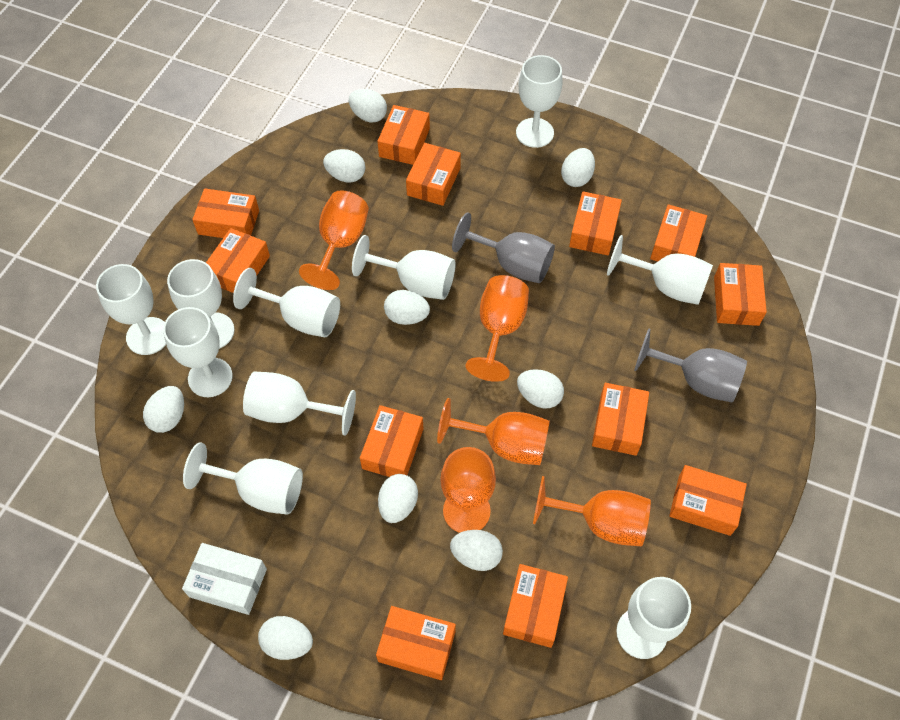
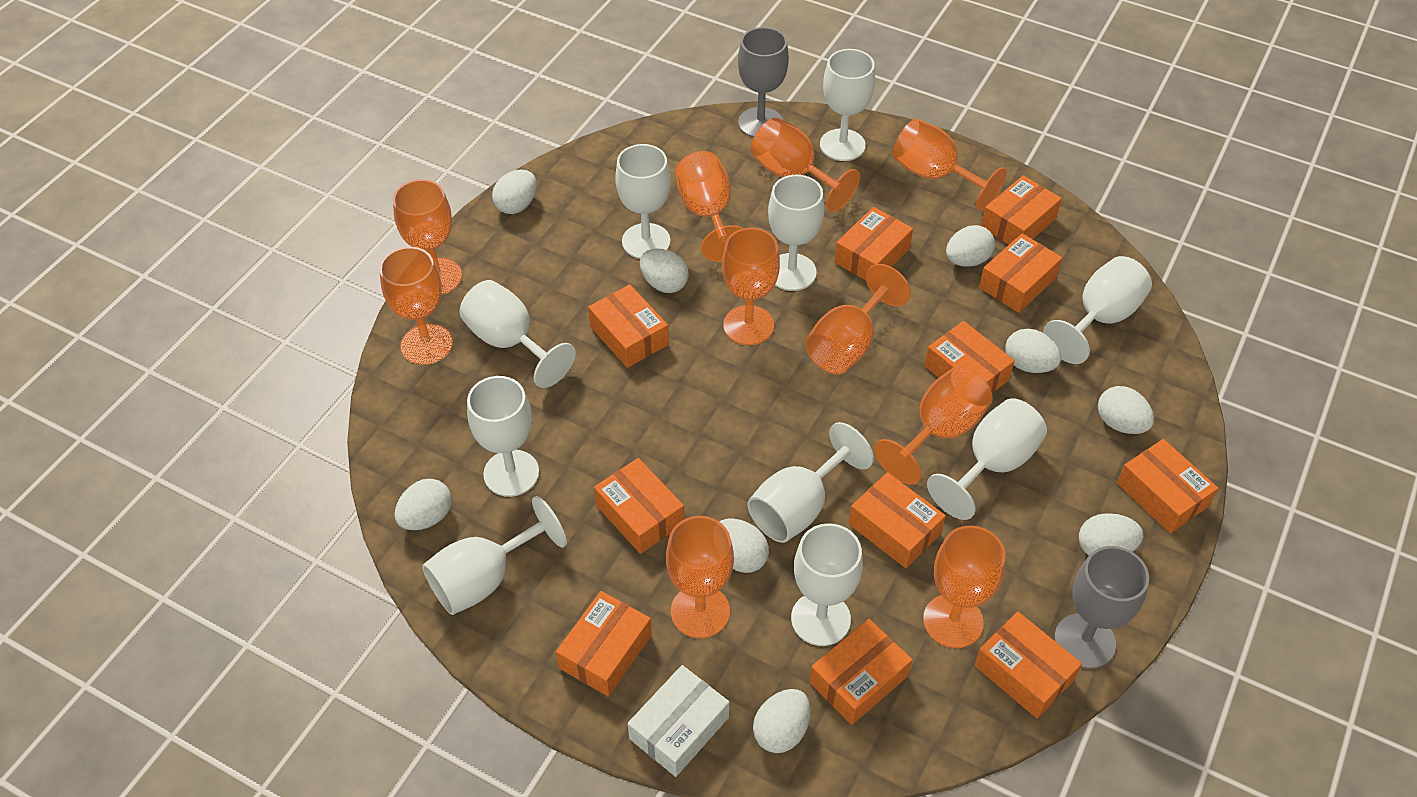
orange box: 12 -> 11
orange goblet: 5 -> 10

